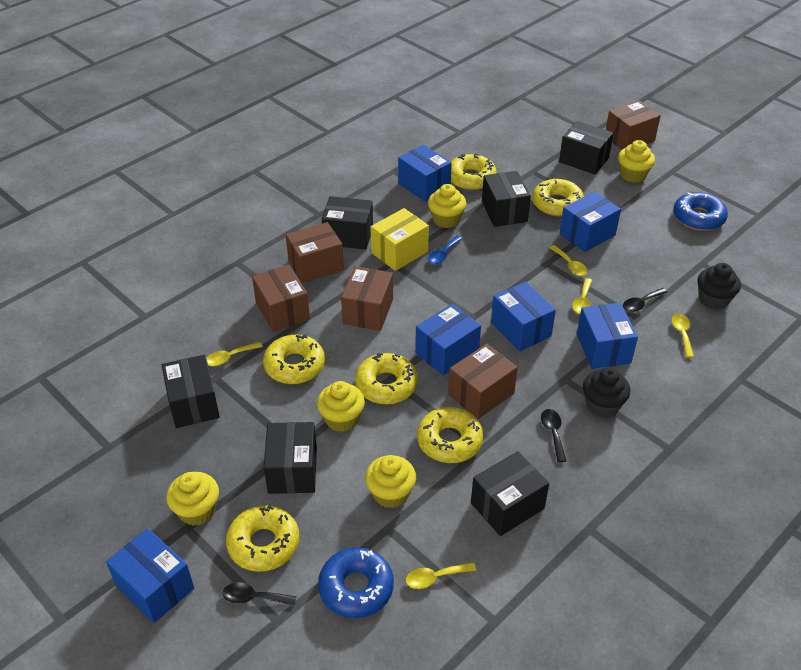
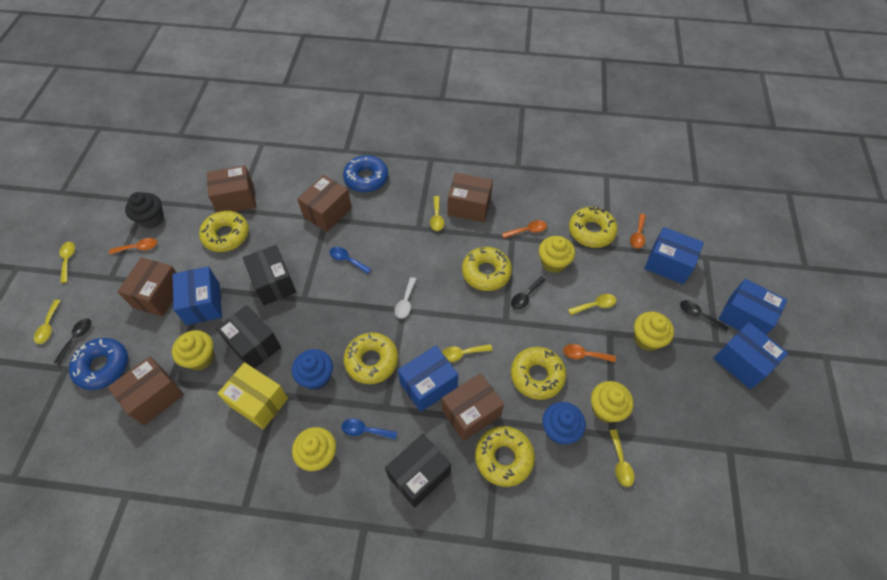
black box: 6 -> 3
black cupcake: 2 -> 1
blue box: 6 -> 5
blue cupcake: 0 -> 2
blue spoon: 1 -> 2
brown box: 5 -> 6
orange spoon: 0 -> 4
white spoon: 0 -> 1
yellow spoon: 5 -> 6

